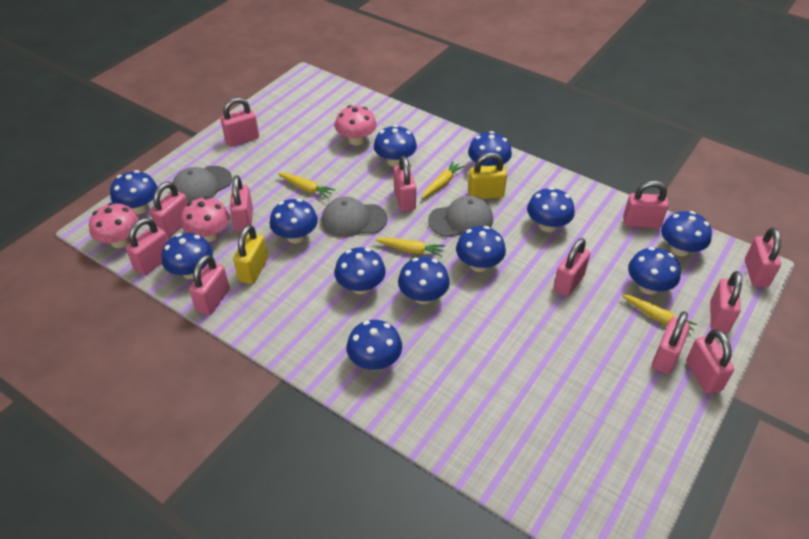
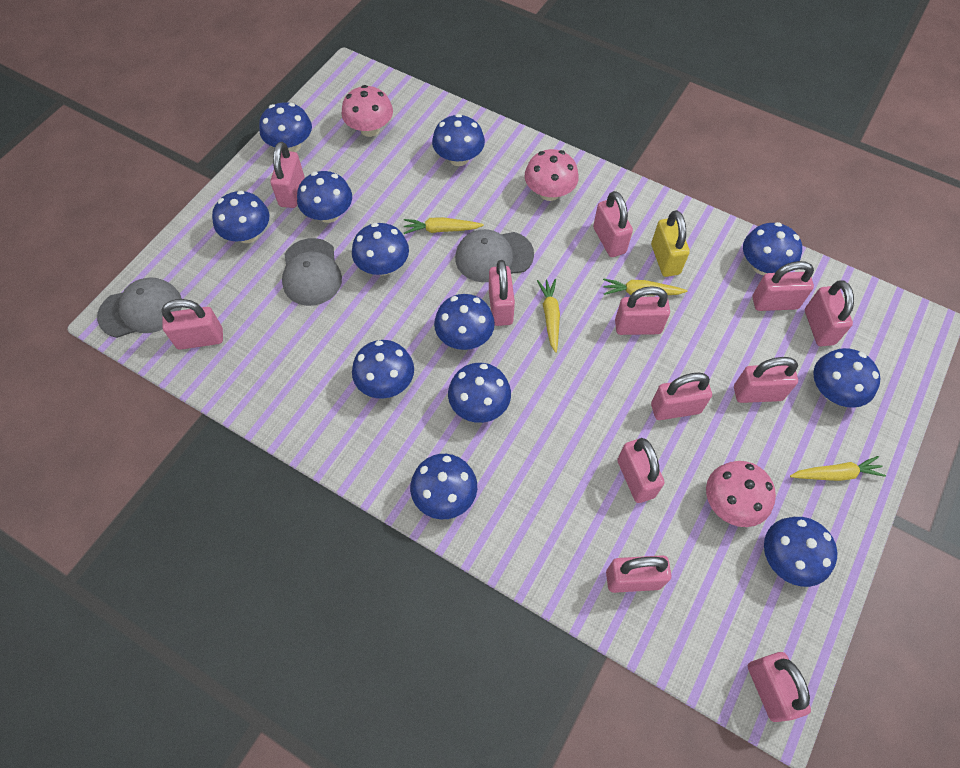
yellow padlock: 2 -> 1

